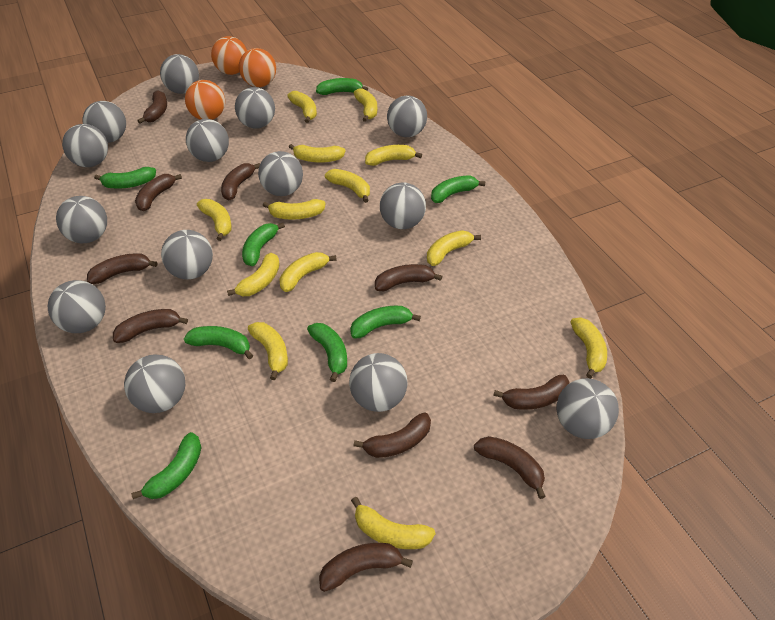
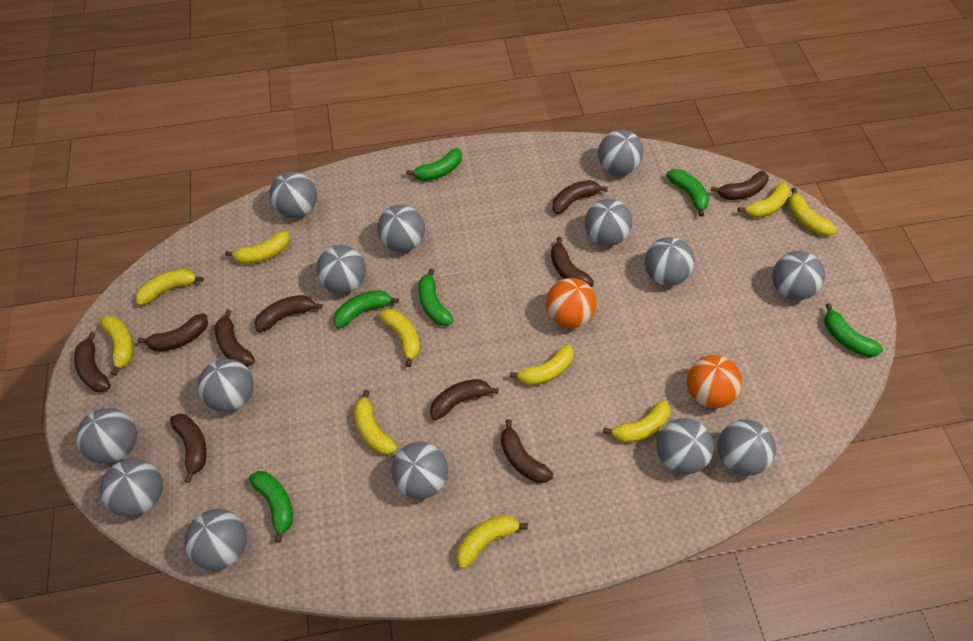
green banana: 8 -> 6
orange ball: 3 -> 2
yellow banana: 13 -> 10

